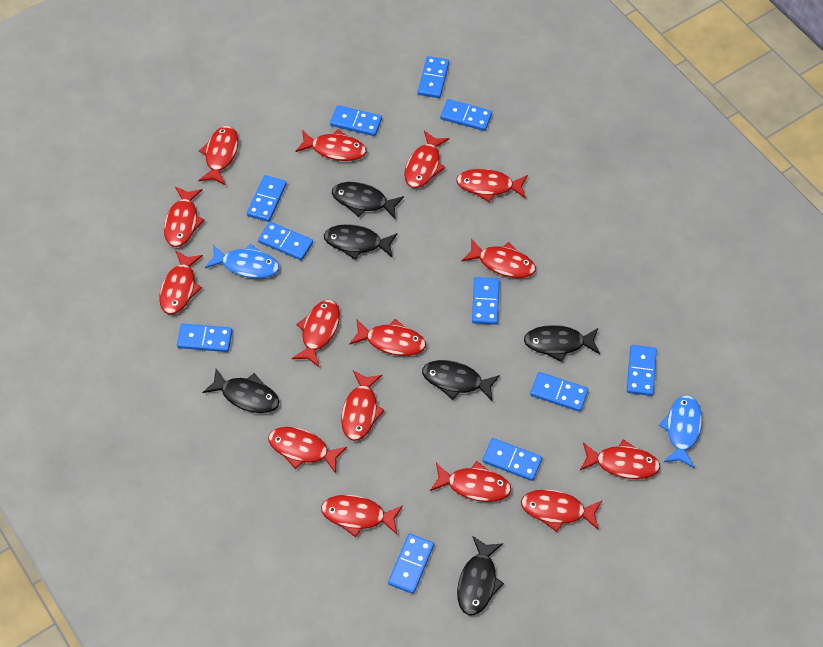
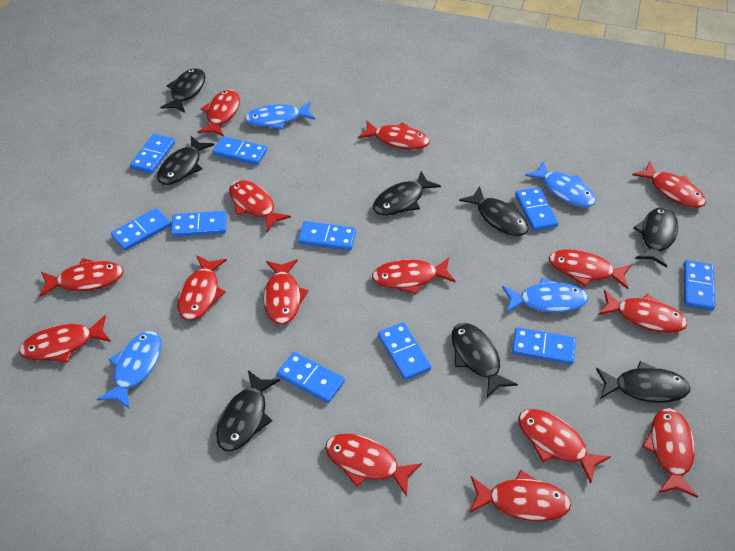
black fish: 6 -> 8
blue domino: 11 -> 10
blue fish: 2 -> 4

